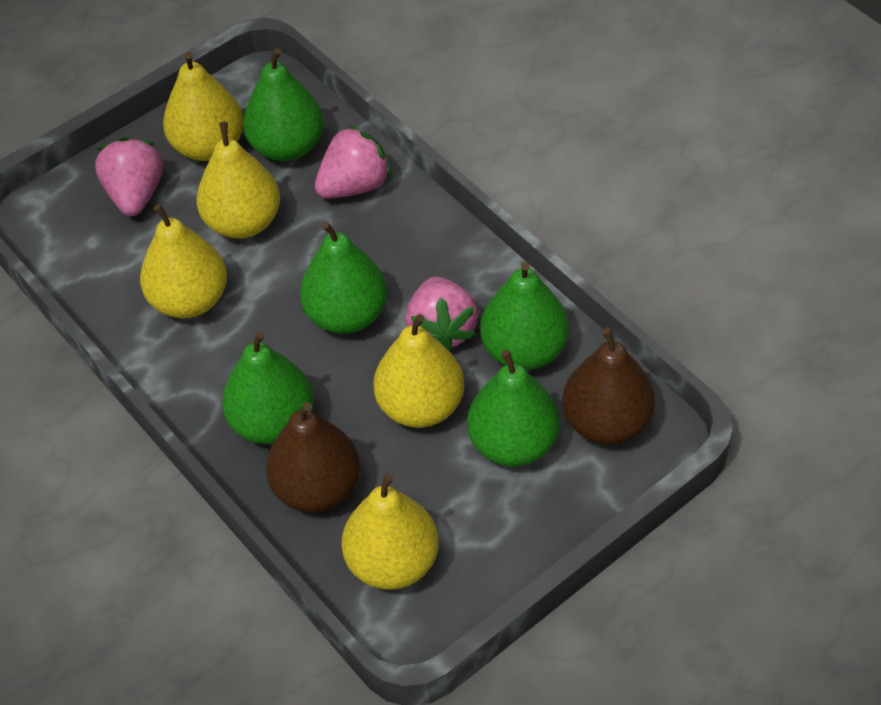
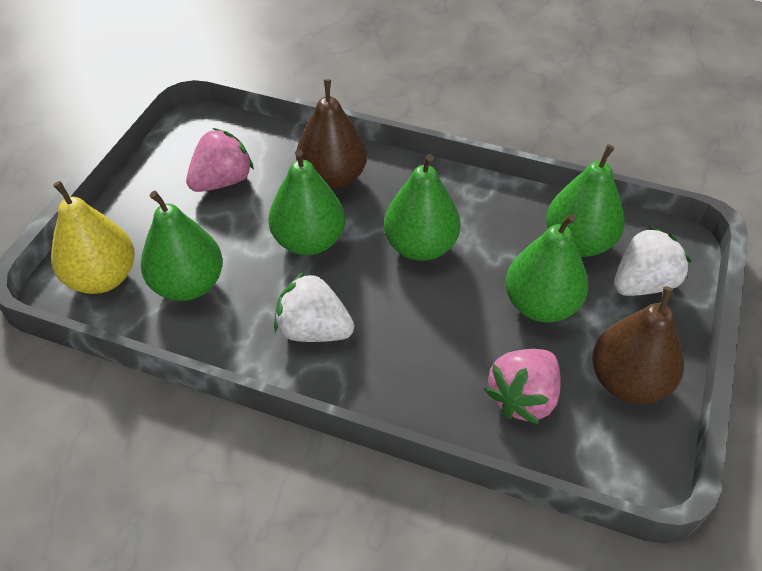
pink strawberry: 3 -> 2
white strawberry: 0 -> 2
yellow pear: 5 -> 1

